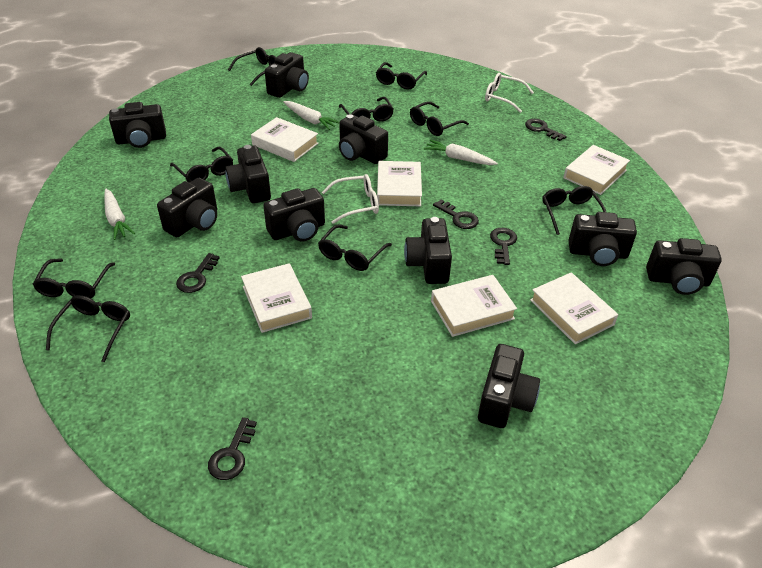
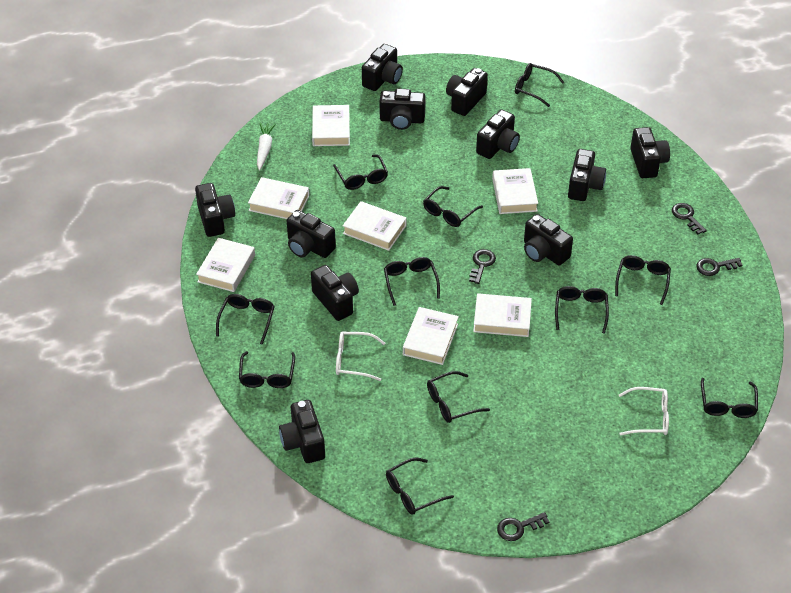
black camera: 10 -> 11
black glasses: 9 -> 11
black key: 5 -> 4
white book: 6 -> 7
white carrot: 3 -> 1

